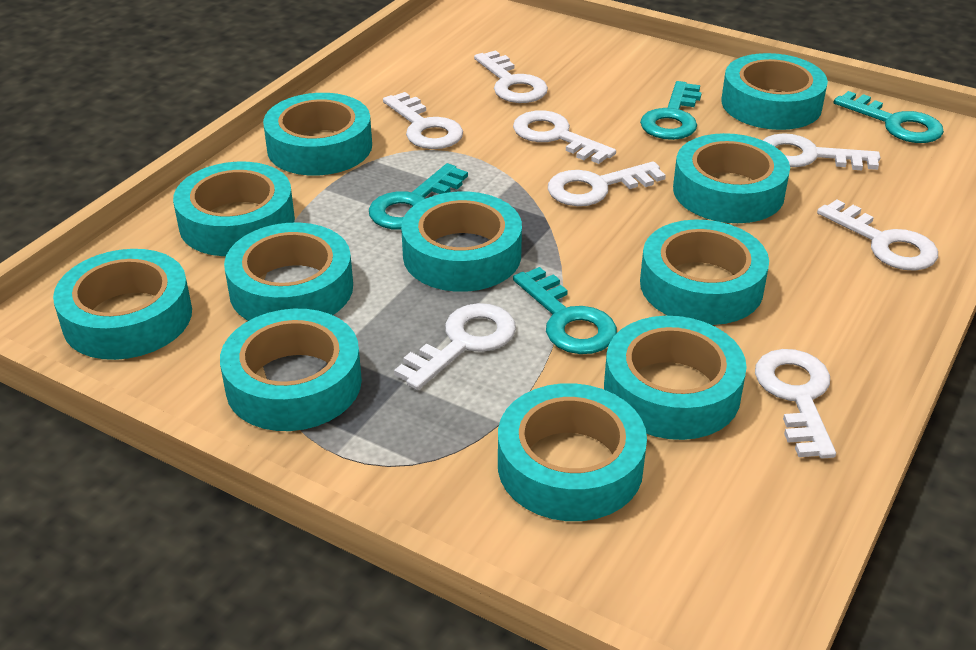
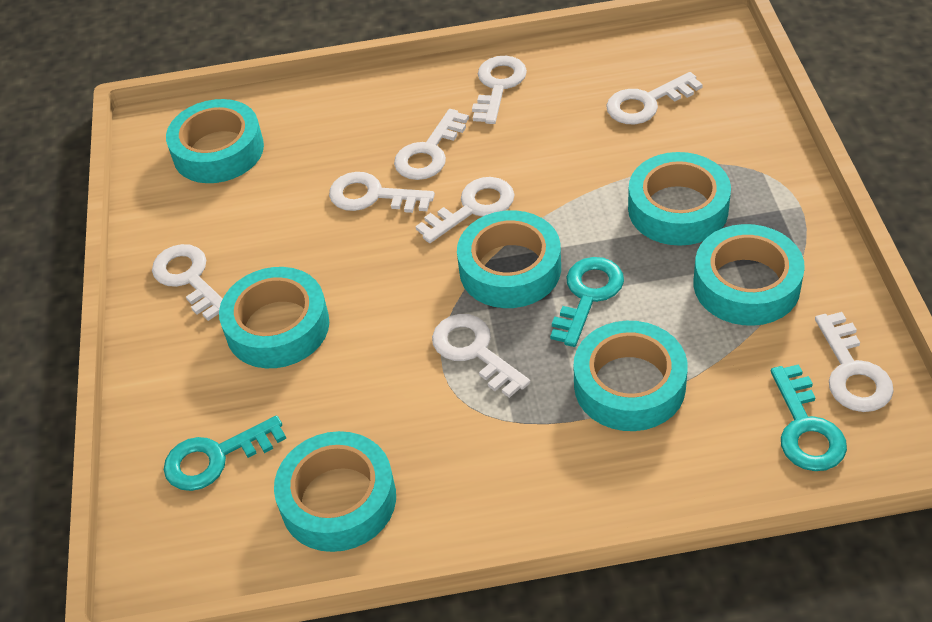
turquoise key: 4 -> 3
turquoise tape: 11 -> 7

